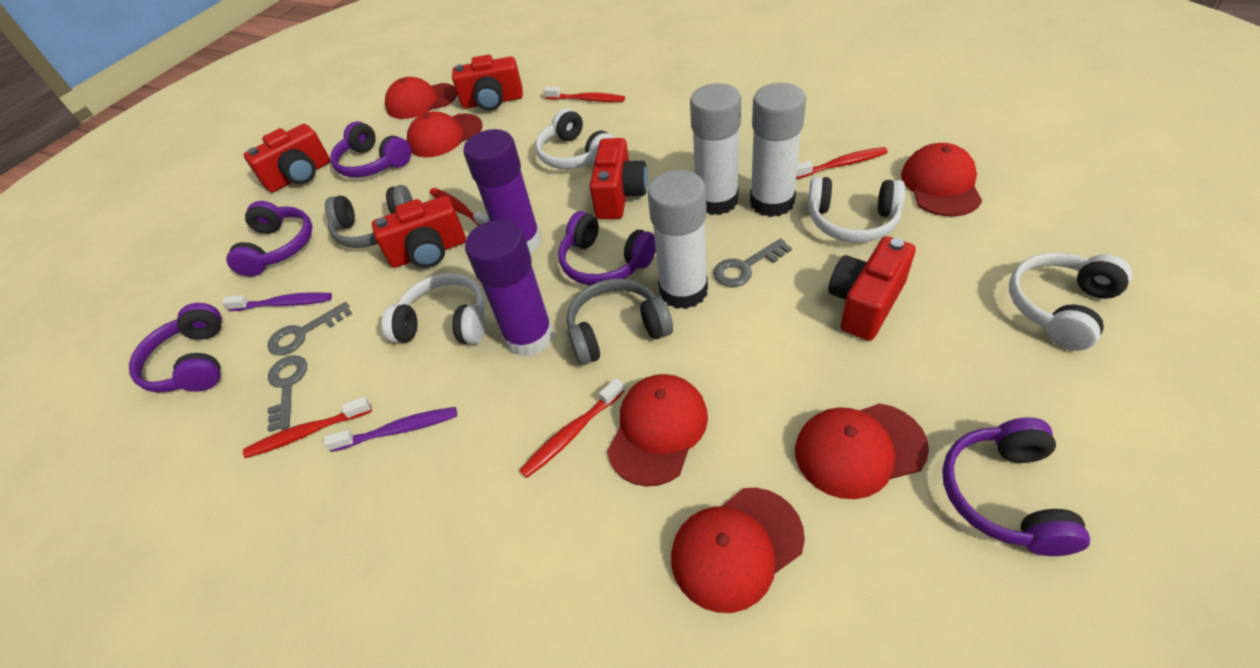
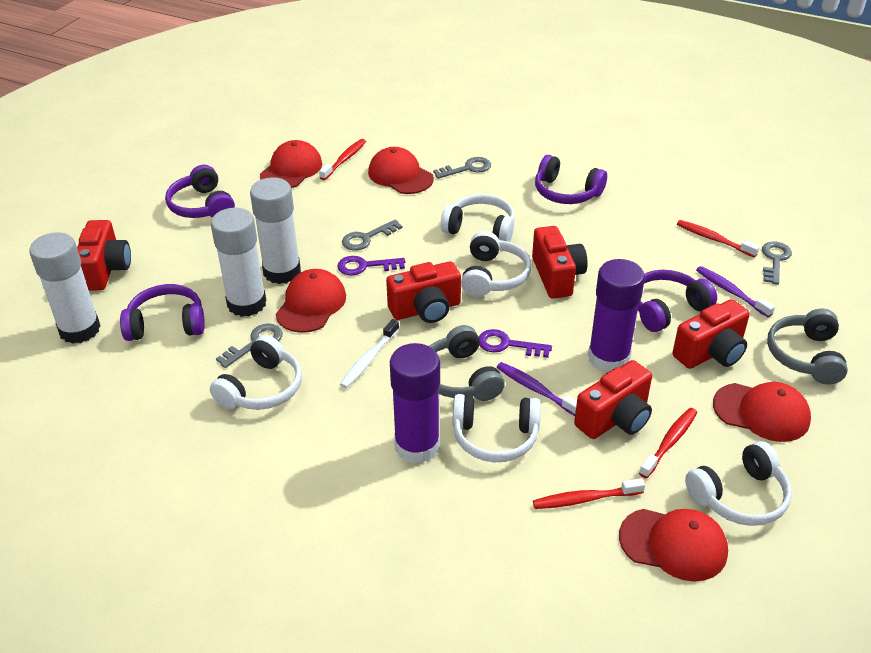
grey key: 3 -> 4
purple headphones: 5 -> 4
purple key: 0 -> 2
red cap: 6 -> 5
red toothbrush: 5 -> 4
white headphones: 4 -> 5
white toothbrush: 0 -> 1

